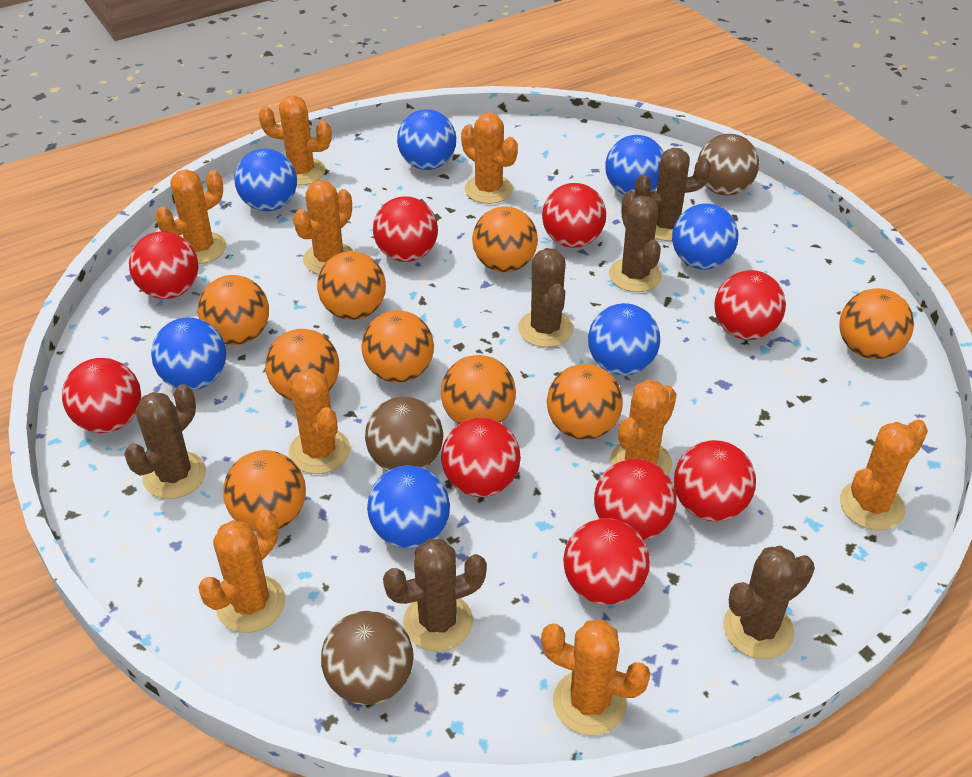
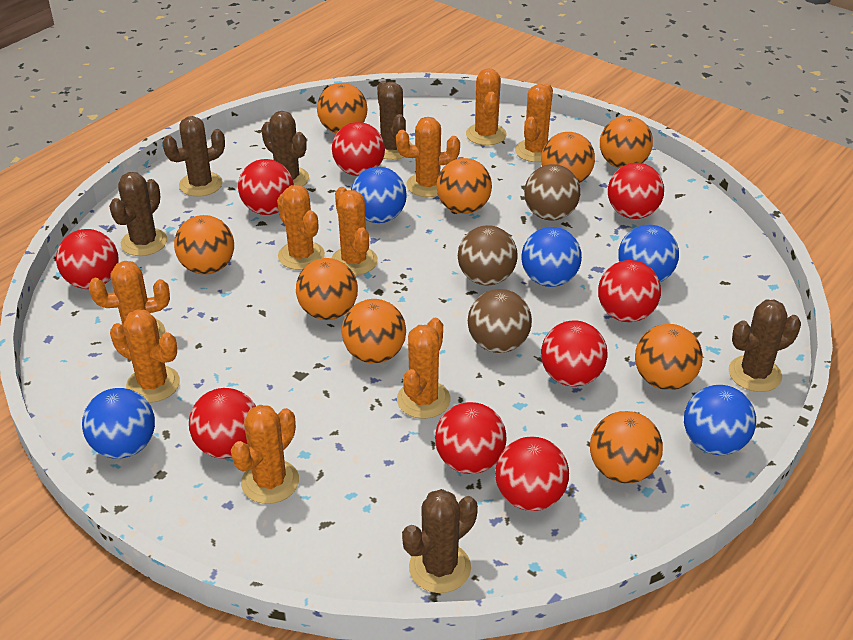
blue ball: 7 -> 5

